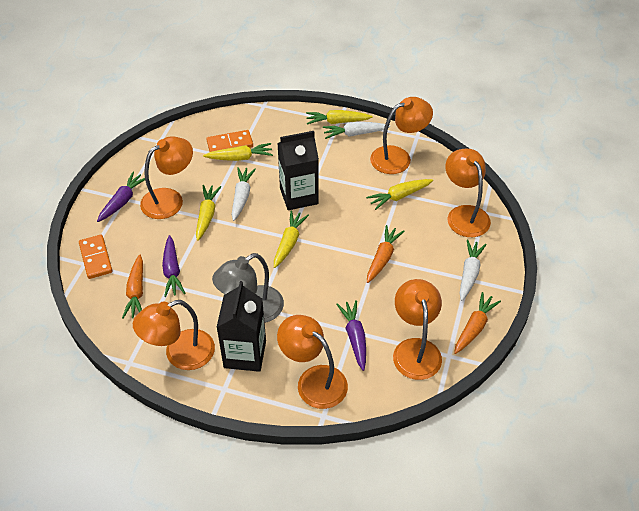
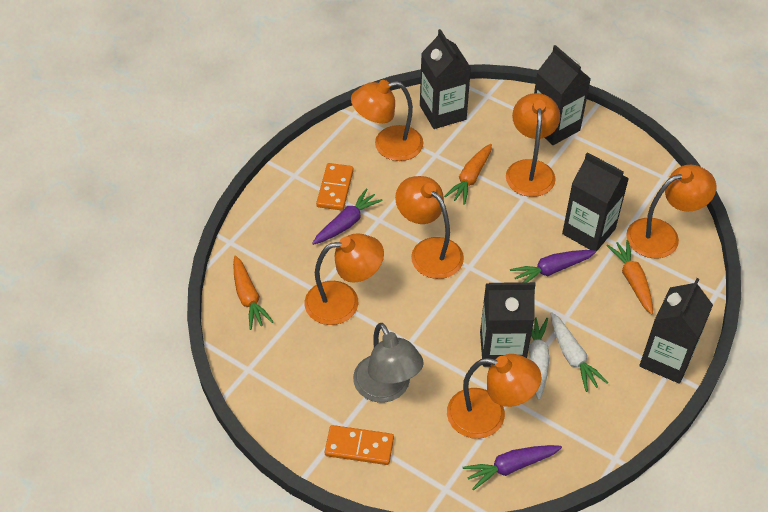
black carton: 2 -> 5
white carrot: 3 -> 2
yellow carrot: 5 -> 0

